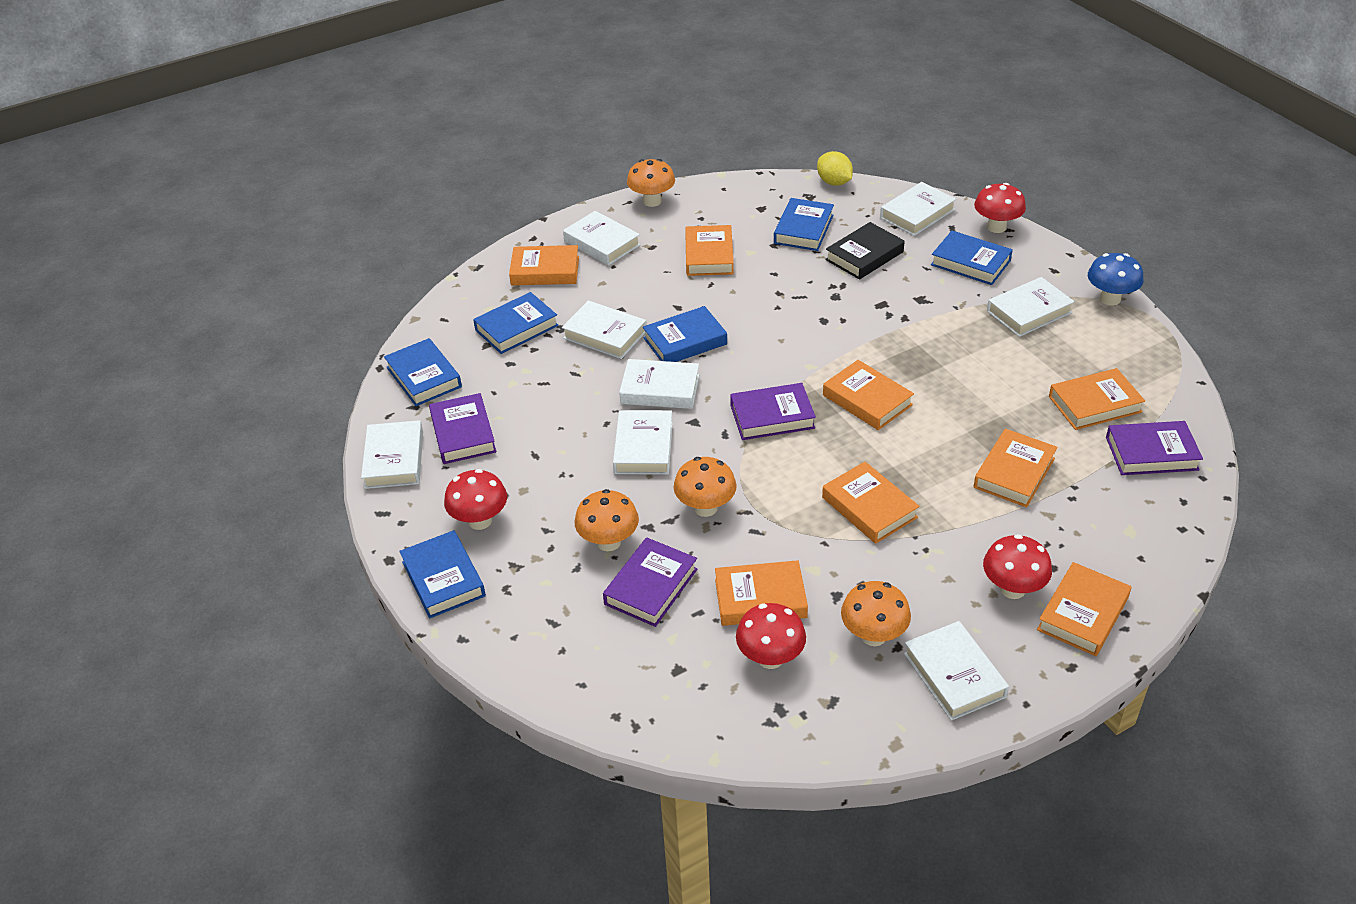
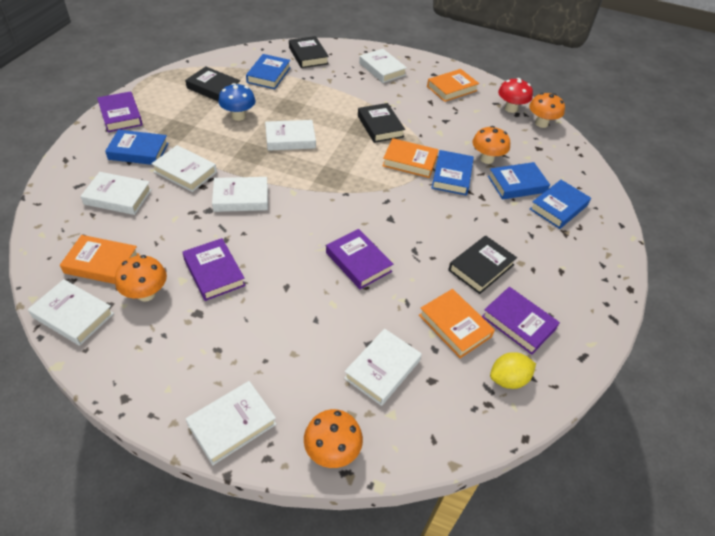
black book: 1 -> 4
blue book: 6 -> 5
orange book: 8 -> 4
red mushroom: 4 -> 1

